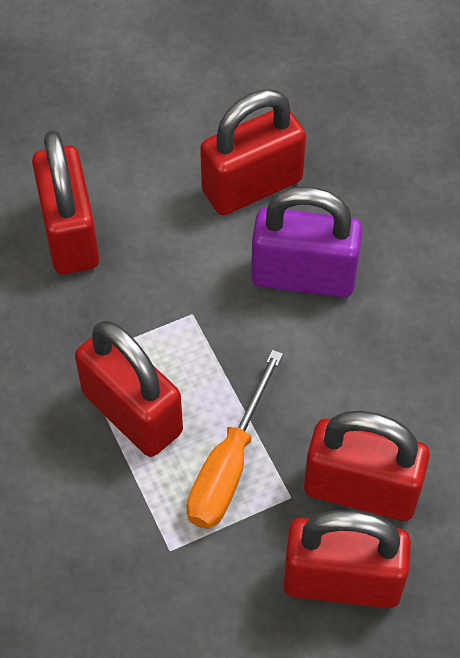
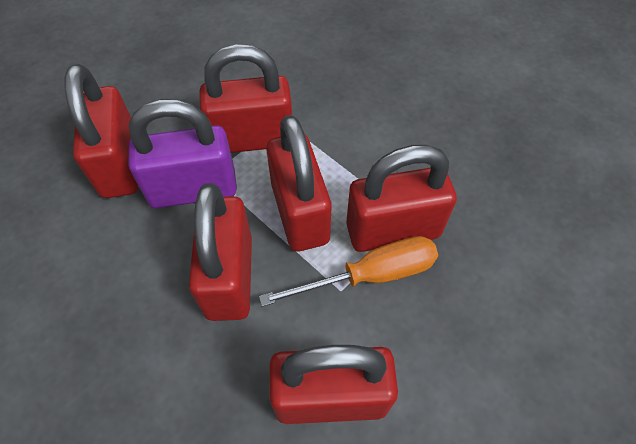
red padlock: 5 -> 6

